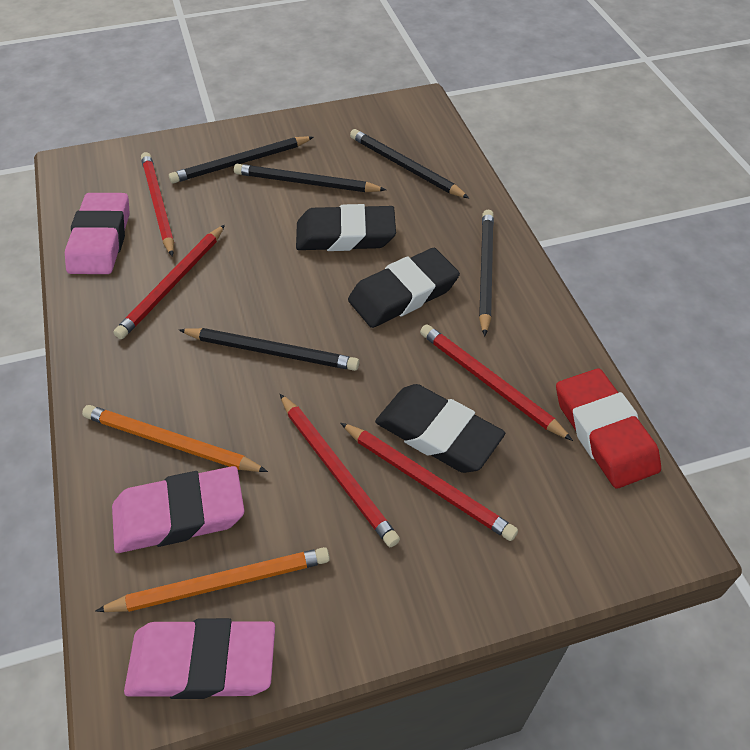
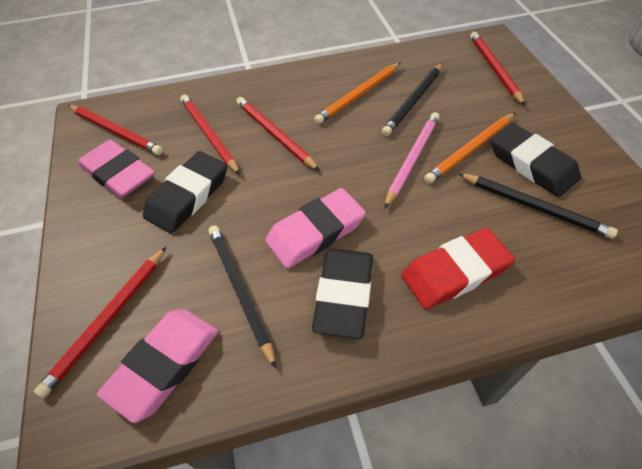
black pencil: 5 -> 3
pink pencil: 0 -> 1

